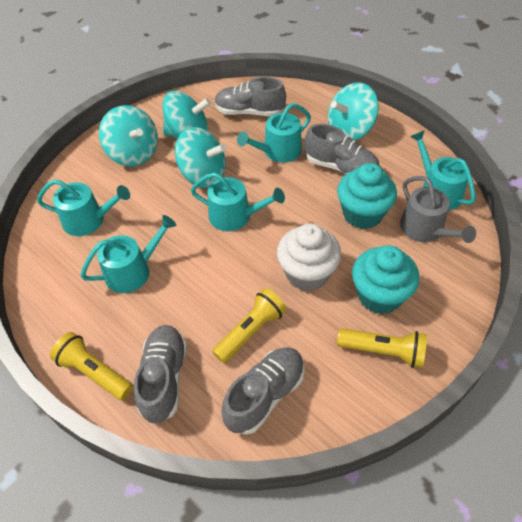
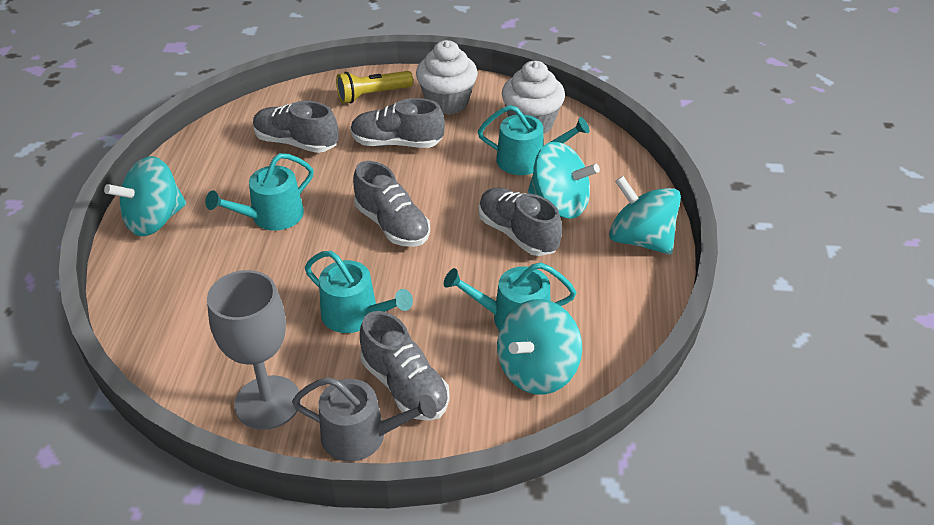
grey goblet: 0 -> 1
grey shoe: 4 -> 5
turquoise cupcake: 2 -> 0
turquoise watering can: 5 -> 4
white cupcake: 1 -> 2
yellow flashlight: 3 -> 1

